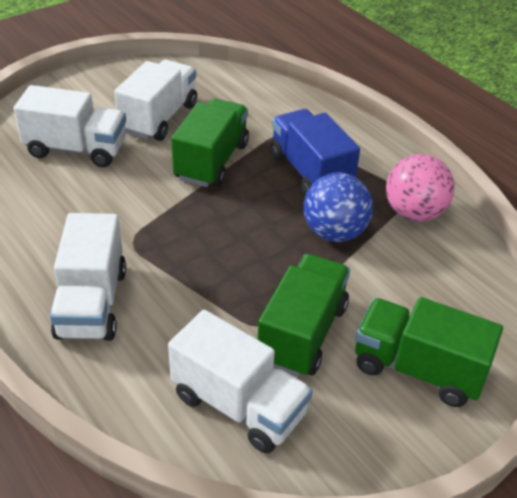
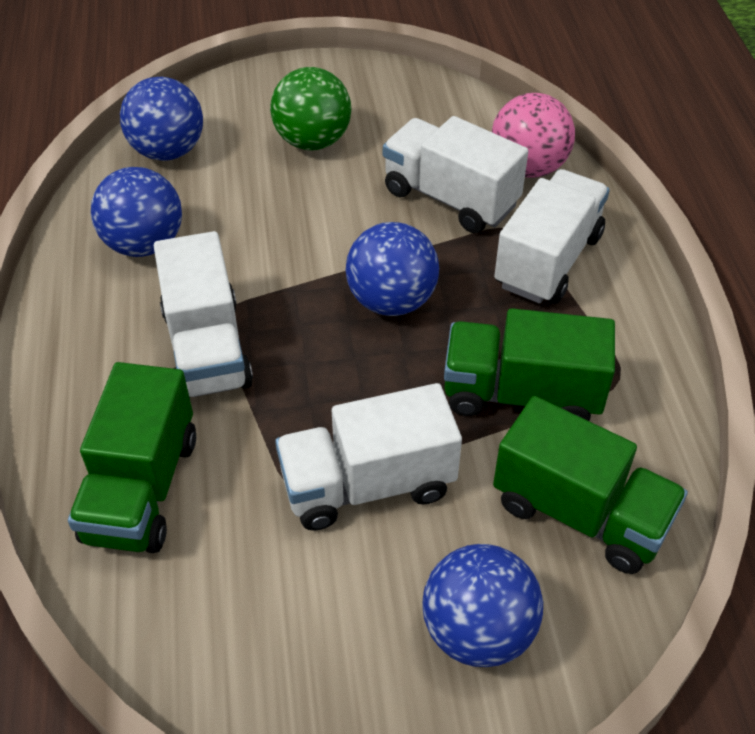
blue ball: 1 -> 4
blue truck: 1 -> 0
green ball: 0 -> 1

